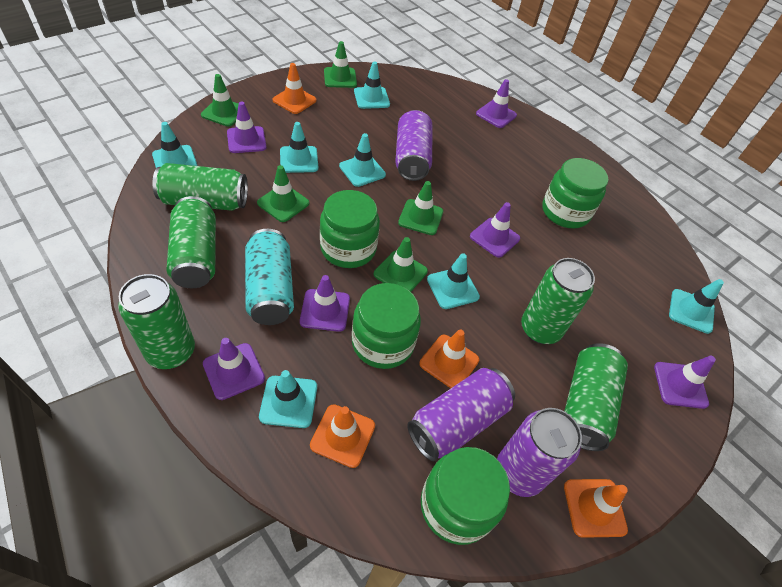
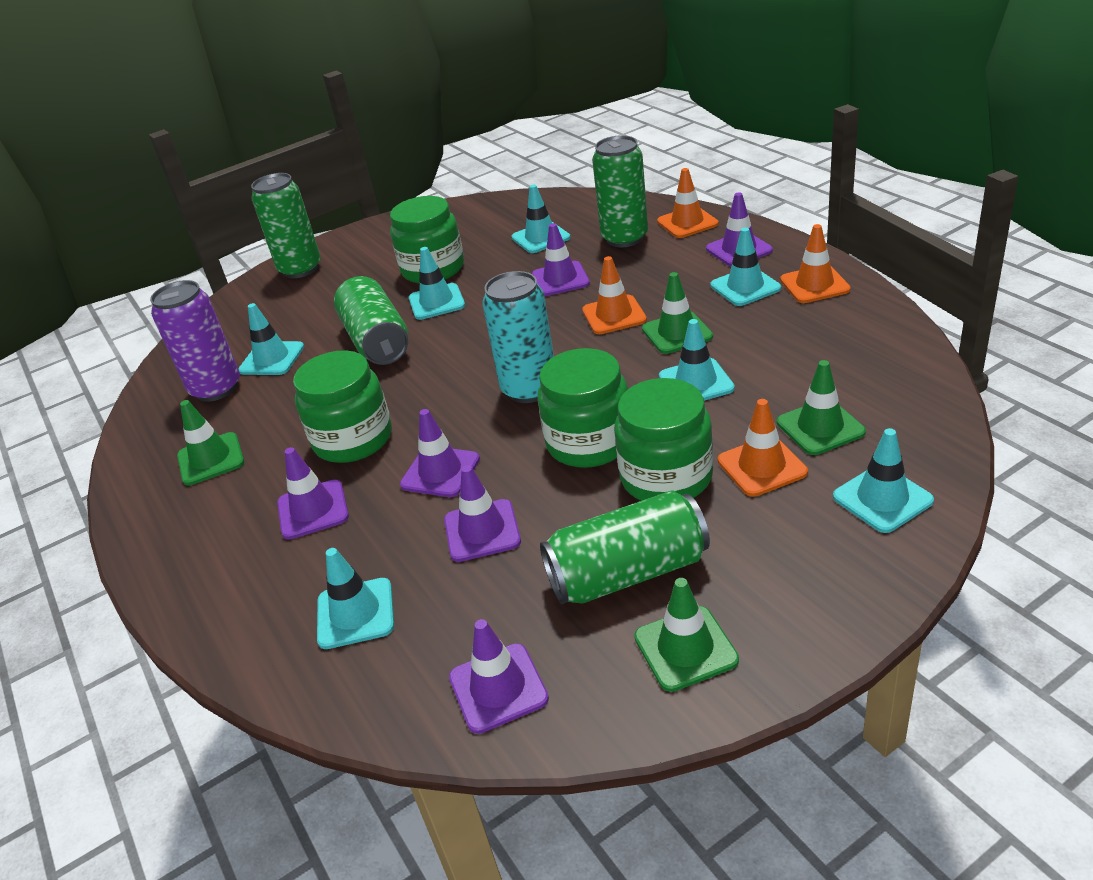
green can: 5 -> 4
green traffic cone: 5 -> 4
purple can: 3 -> 1

